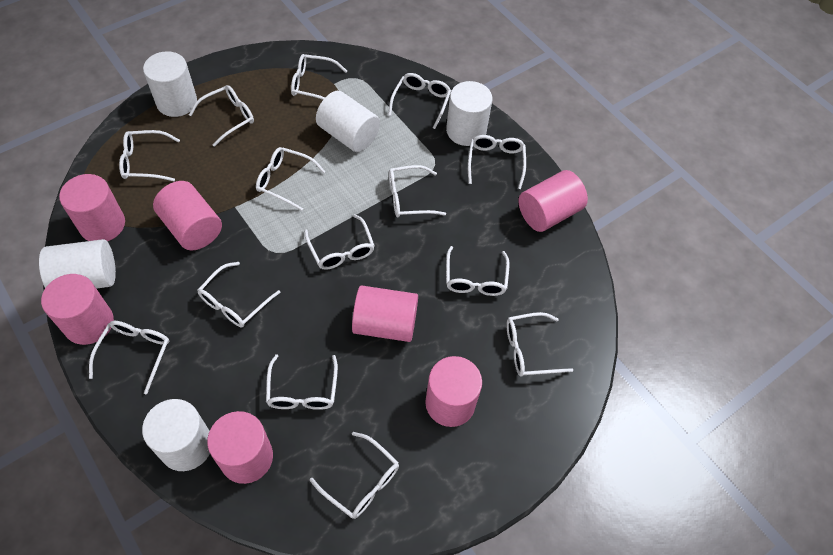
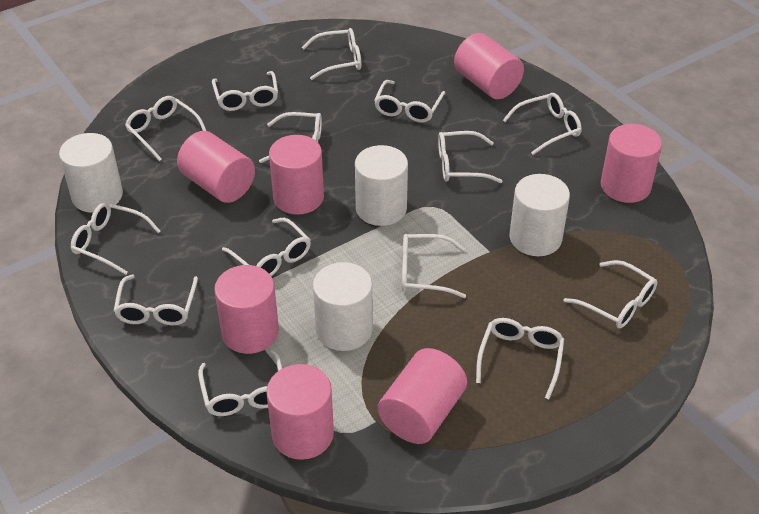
white cylinder: 5 -> 4

